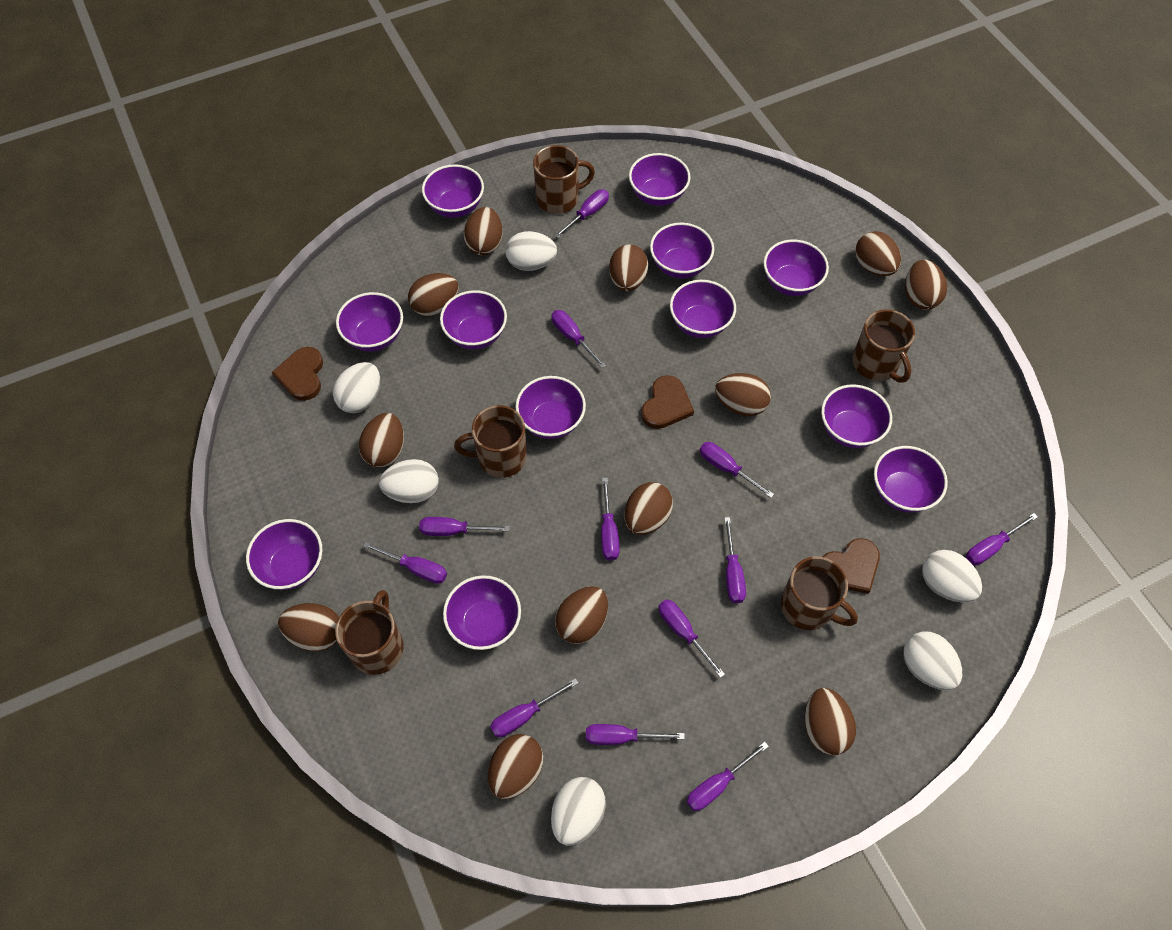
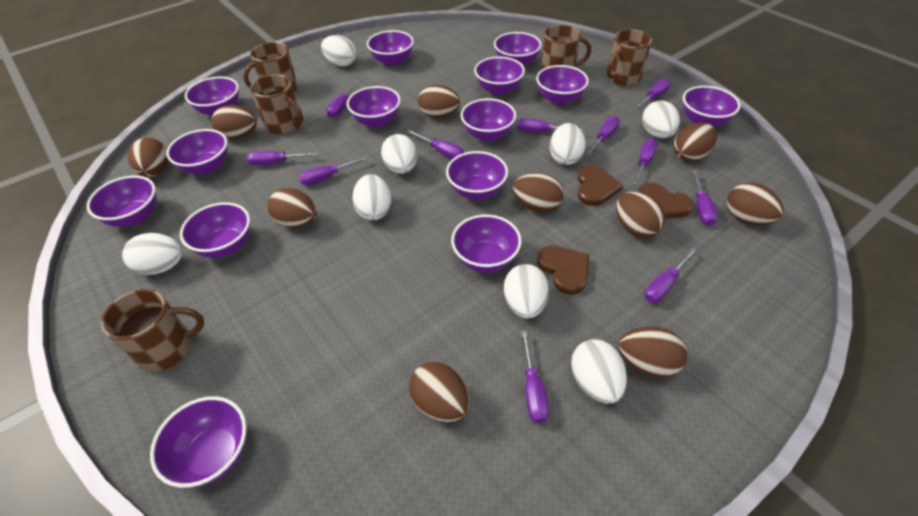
brown egg: 12 -> 10
purple bowl: 12 -> 14
purple screwdriver: 12 -> 11
white egg: 6 -> 8

